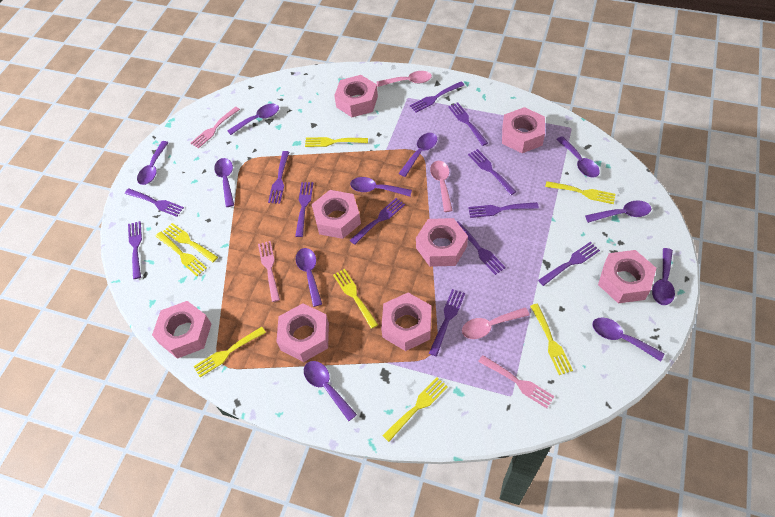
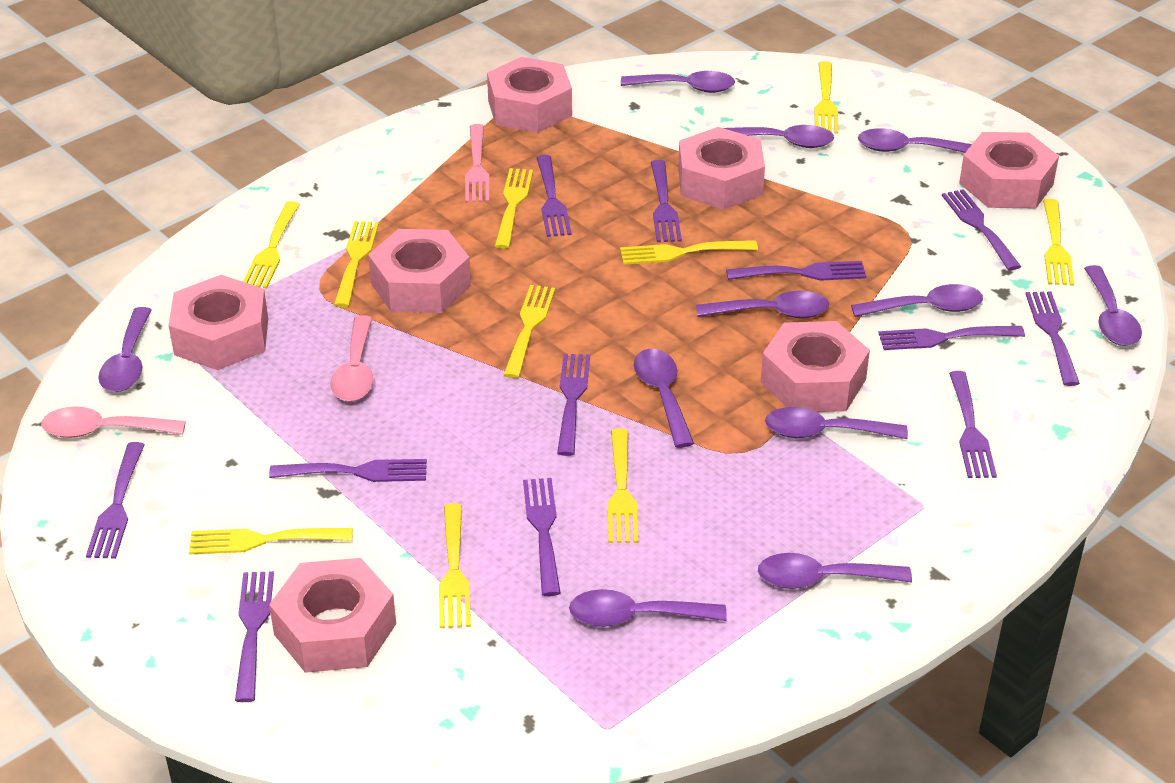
pink fork: 3 -> 1
pink nut: 8 -> 7
pink spoon: 3 -> 2
yellow fork: 8 -> 10

